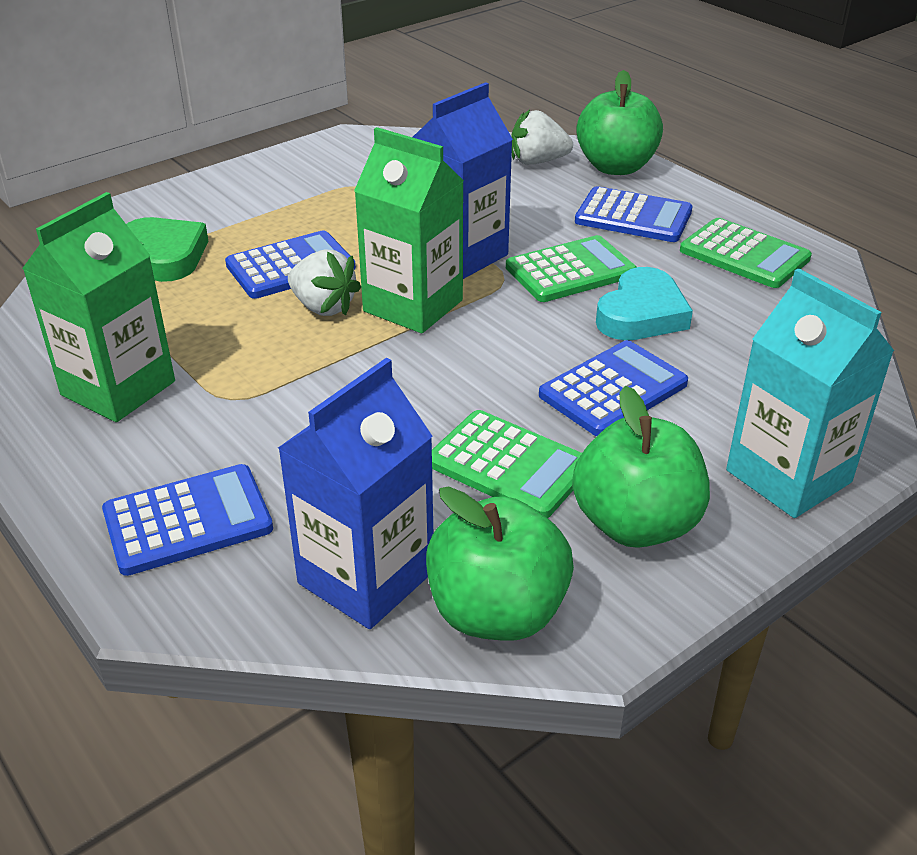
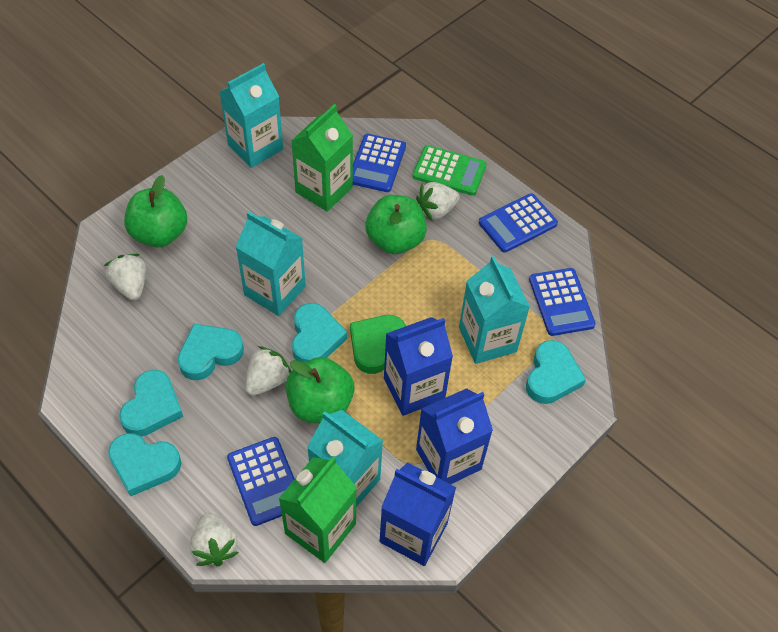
blue carton: 2 -> 3
green calculator: 3 -> 1
turquoise carton: 1 -> 4
turquoise heart: 1 -> 5
white strawberry: 2 -> 4

